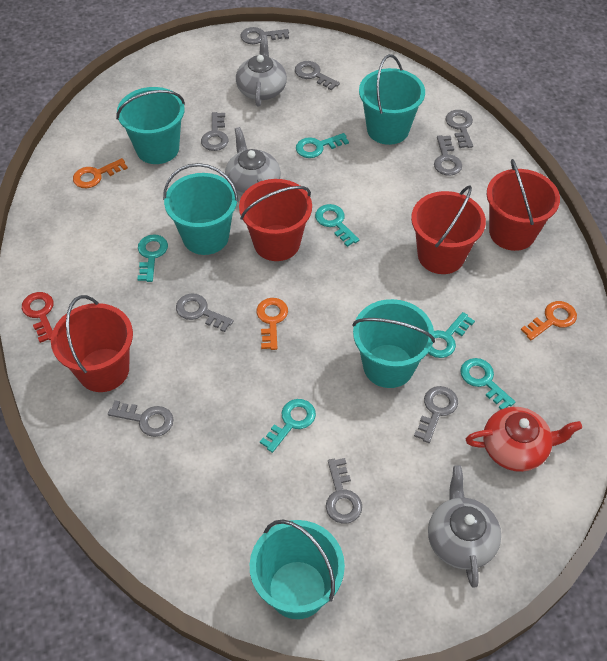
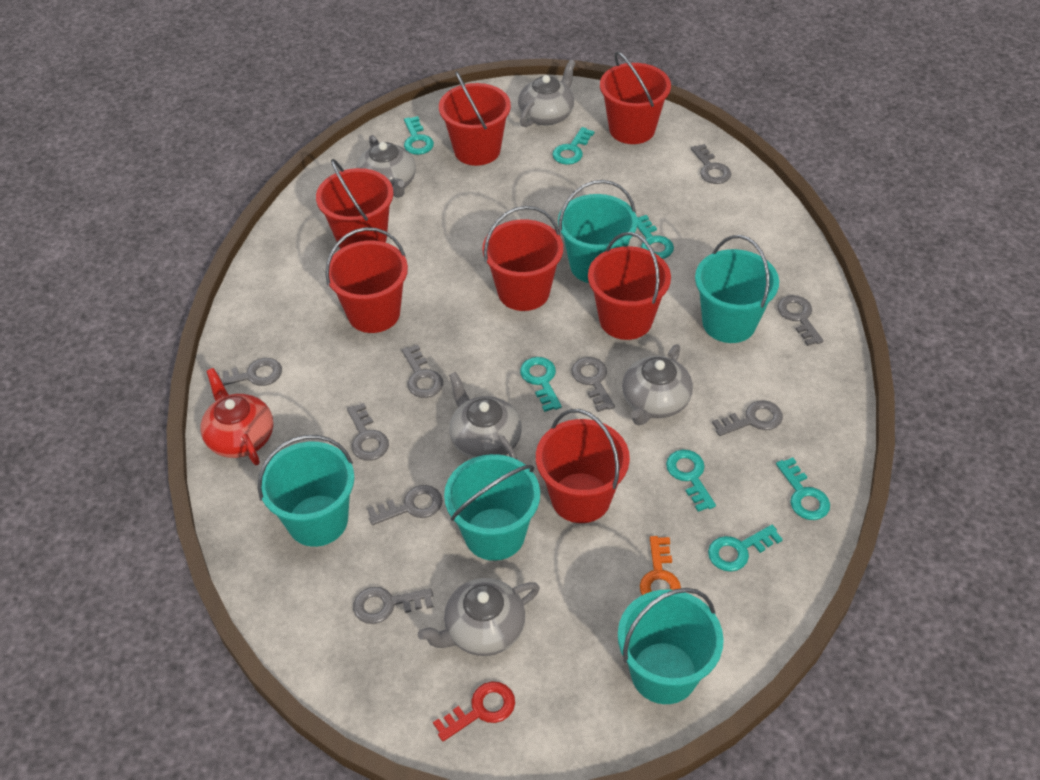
grey teapot: 3 -> 5
orange key: 3 -> 1
red bucket: 4 -> 7
turquoise key: 6 -> 7

